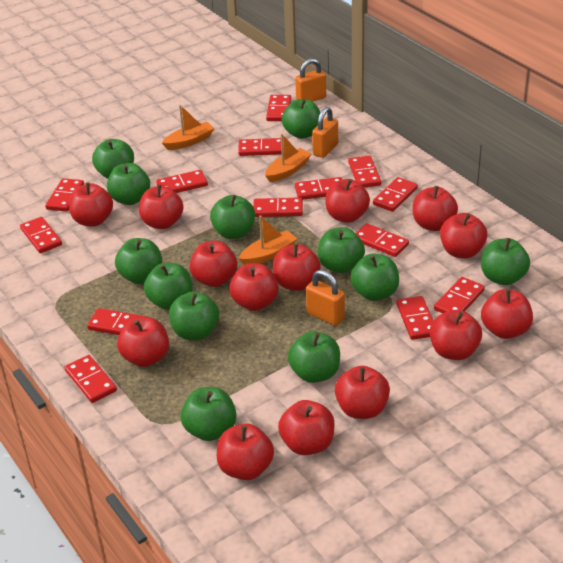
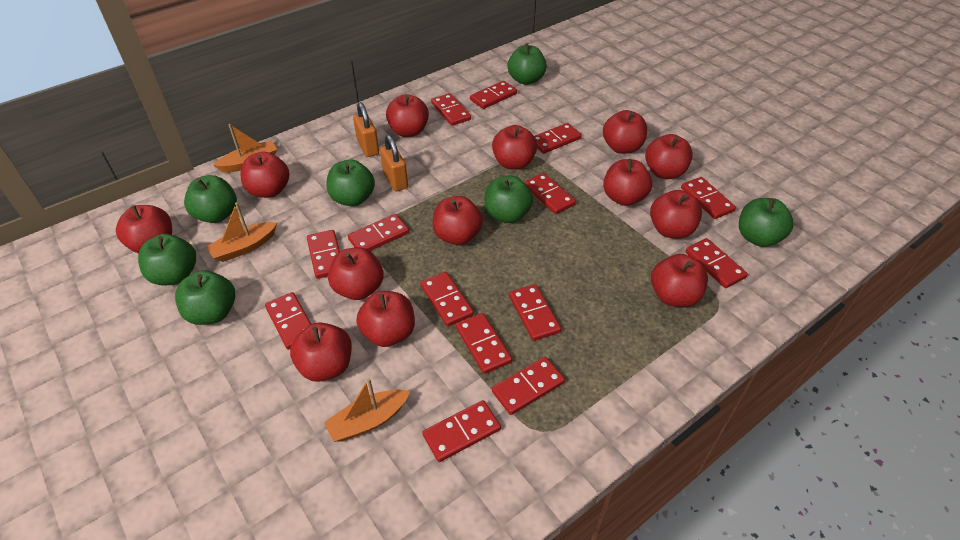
green apple: 12 -> 7
orange padlock: 3 -> 2
red apple: 14 -> 13

